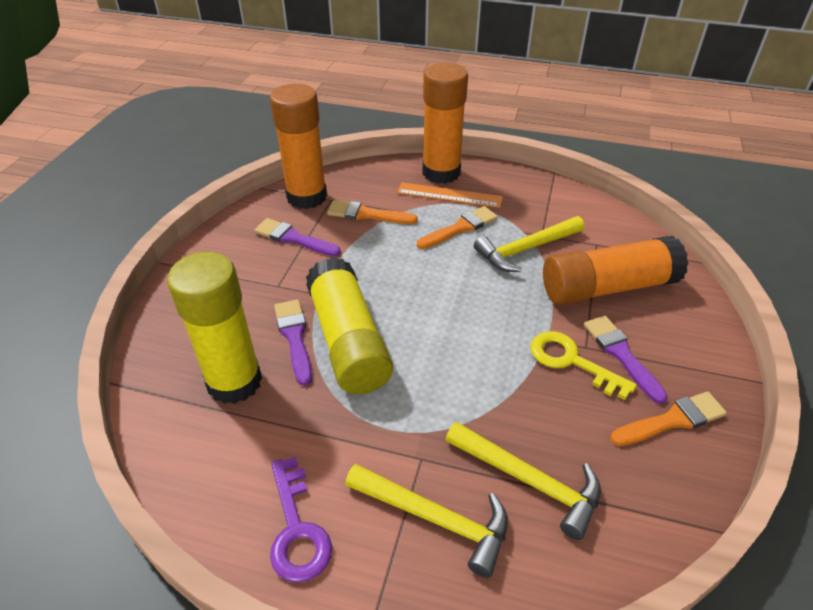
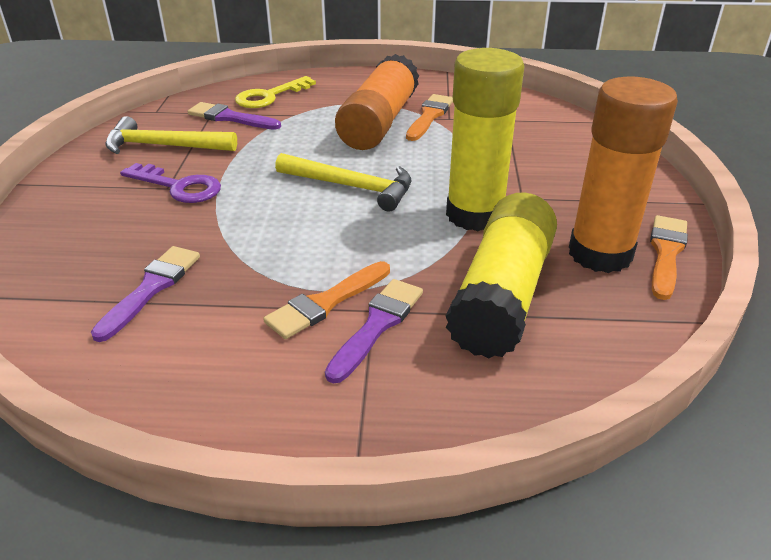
orange glue stick: 3 -> 2
orange ruler: 1 -> 0
yellow hammer: 3 -> 2

